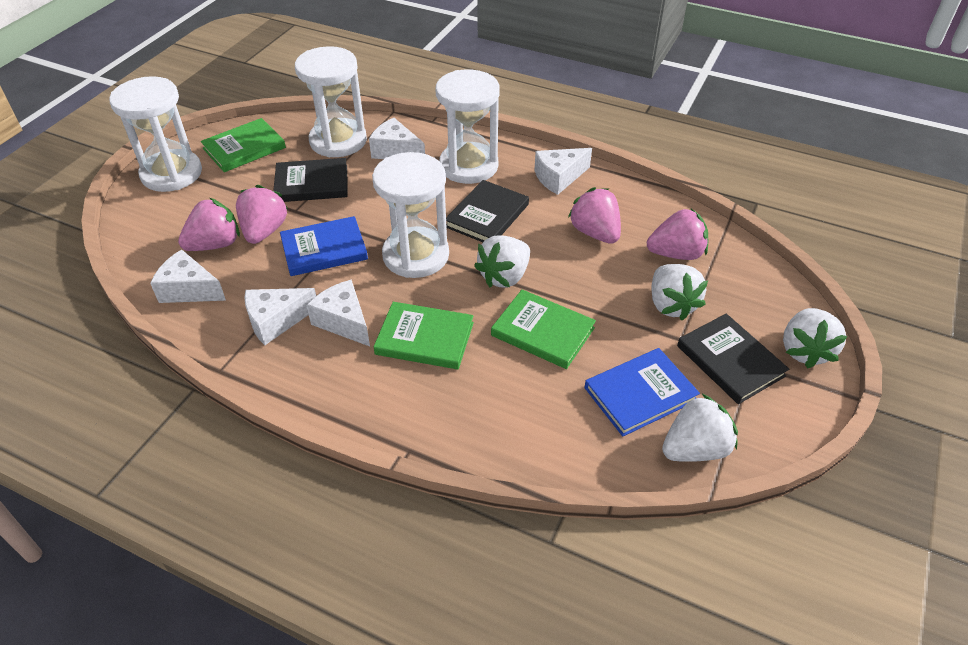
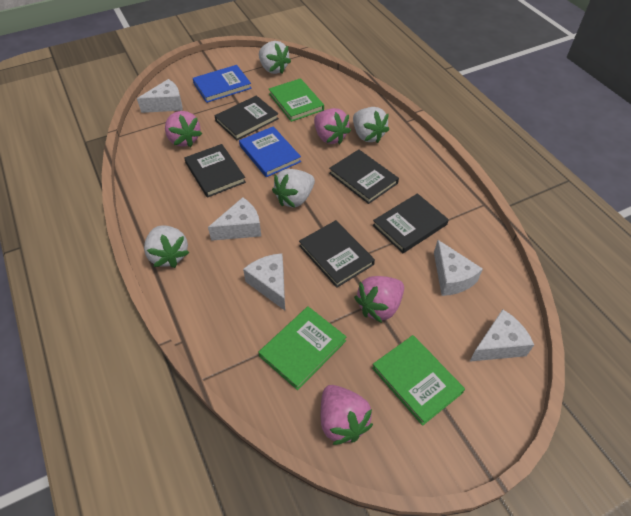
black book: 3 -> 5
white hourglass: 4 -> 0

